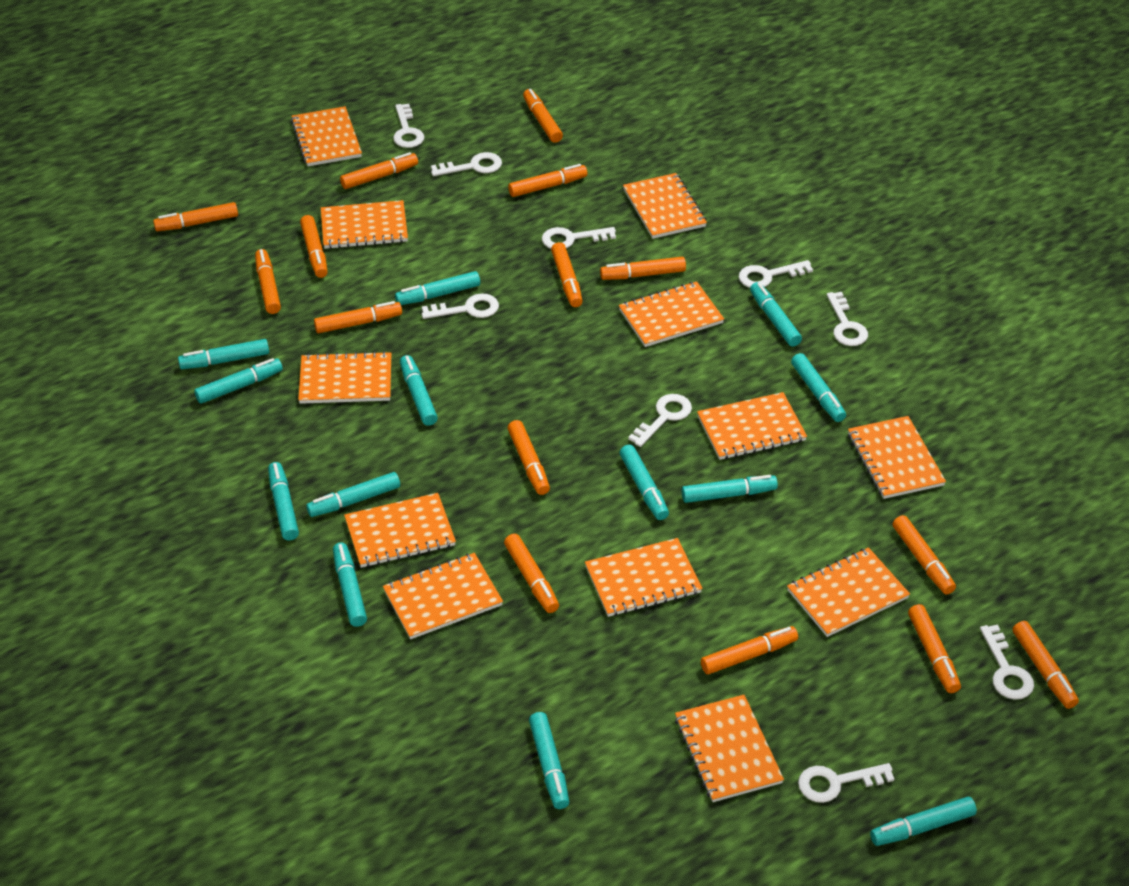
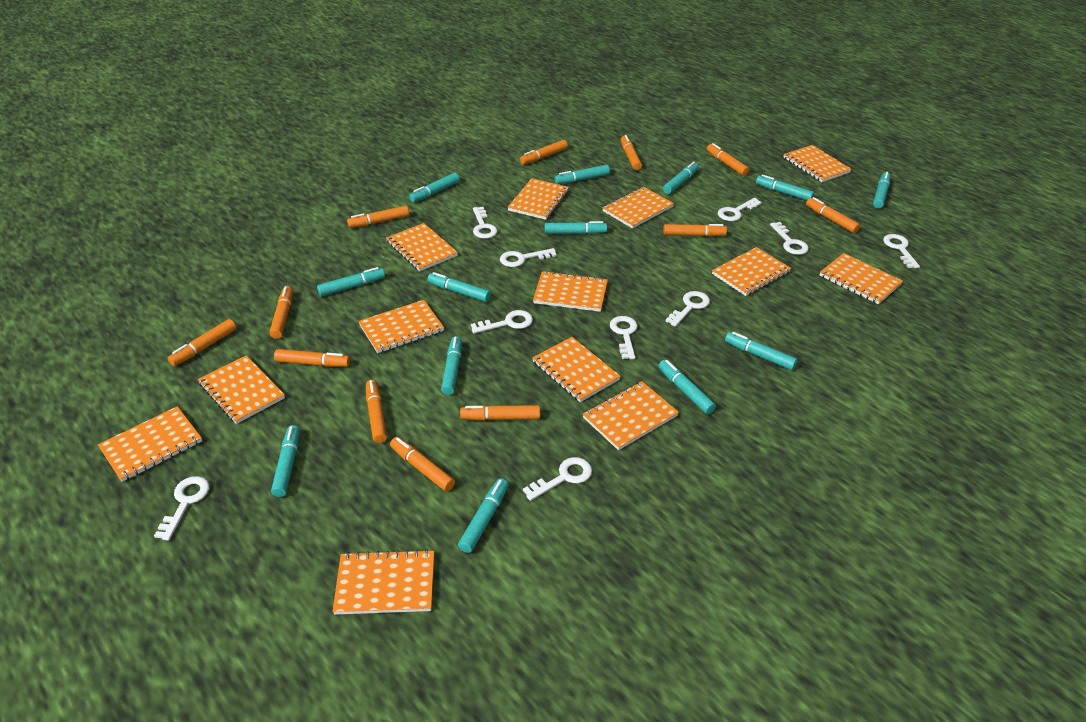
orange marker: 15 -> 12
orange notebook: 12 -> 13
white key: 9 -> 10

